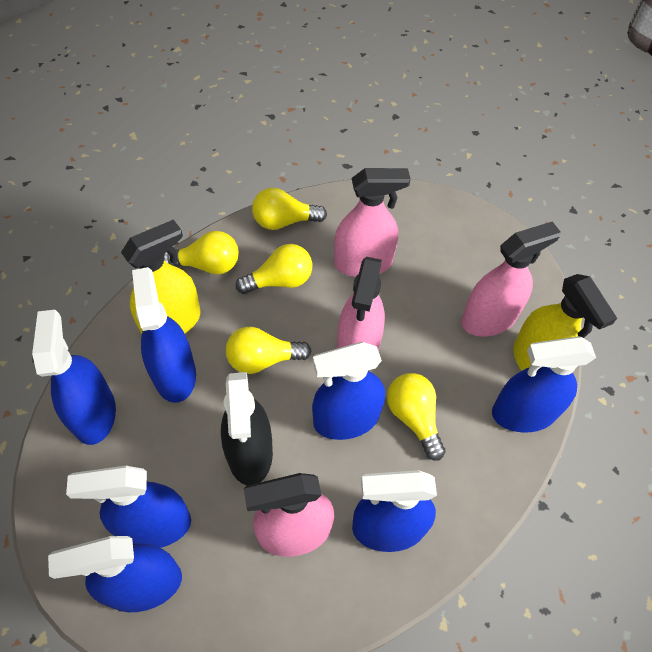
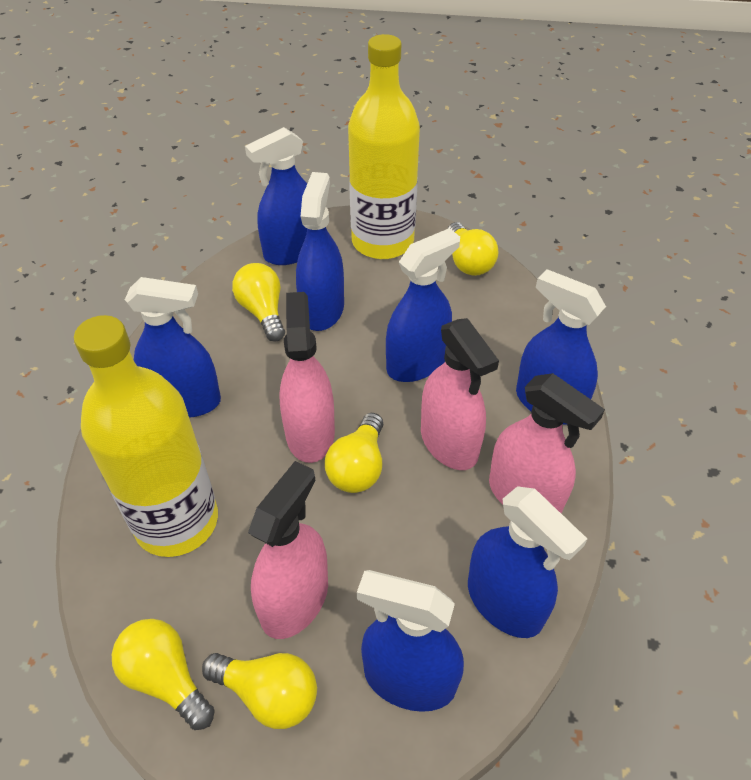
black spray bottle: 1 -> 0
yellow bottle: 0 -> 2
yellow spray bottle: 2 -> 0

